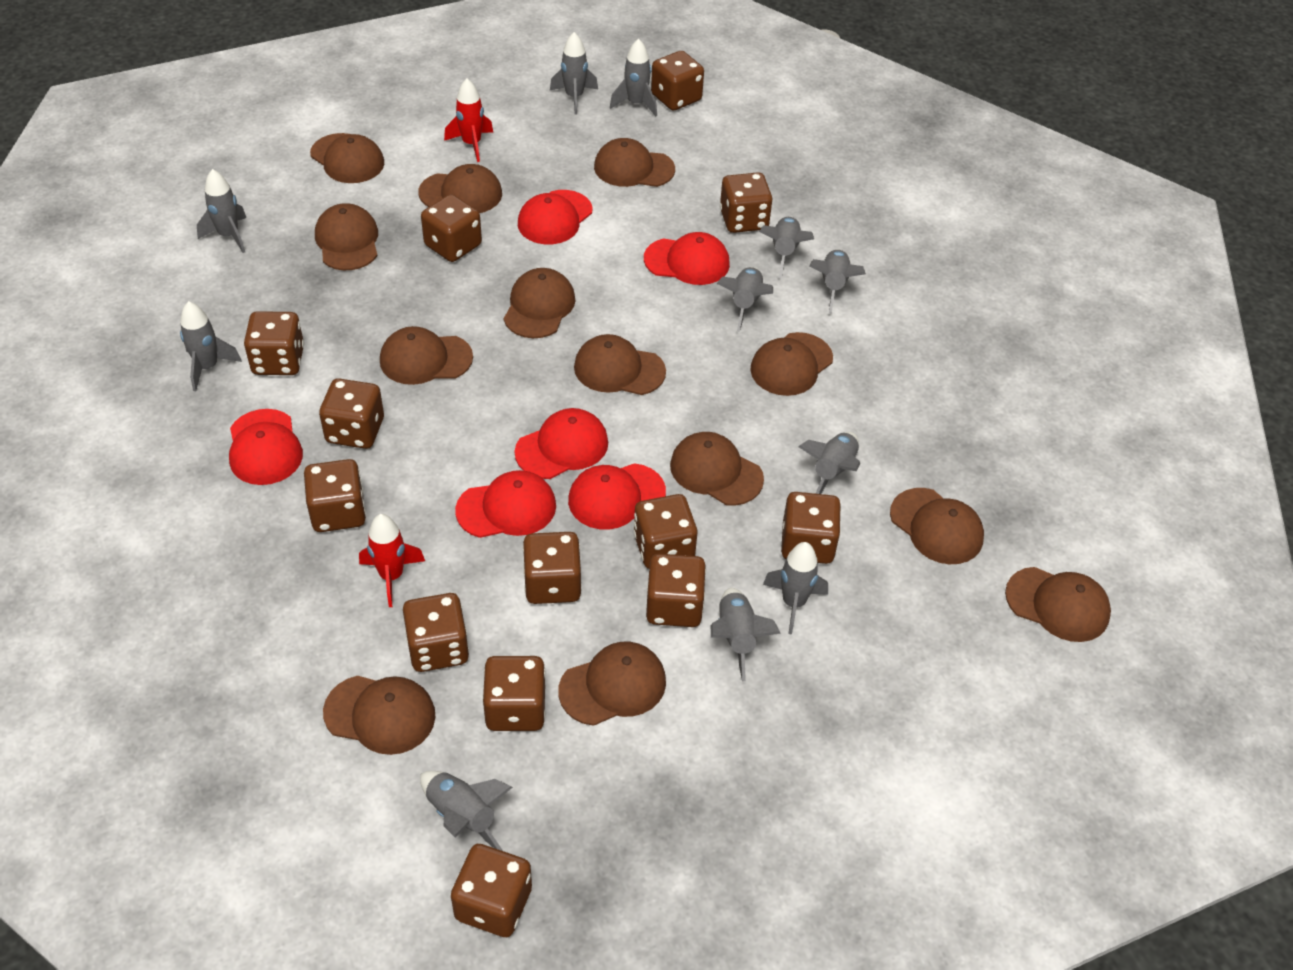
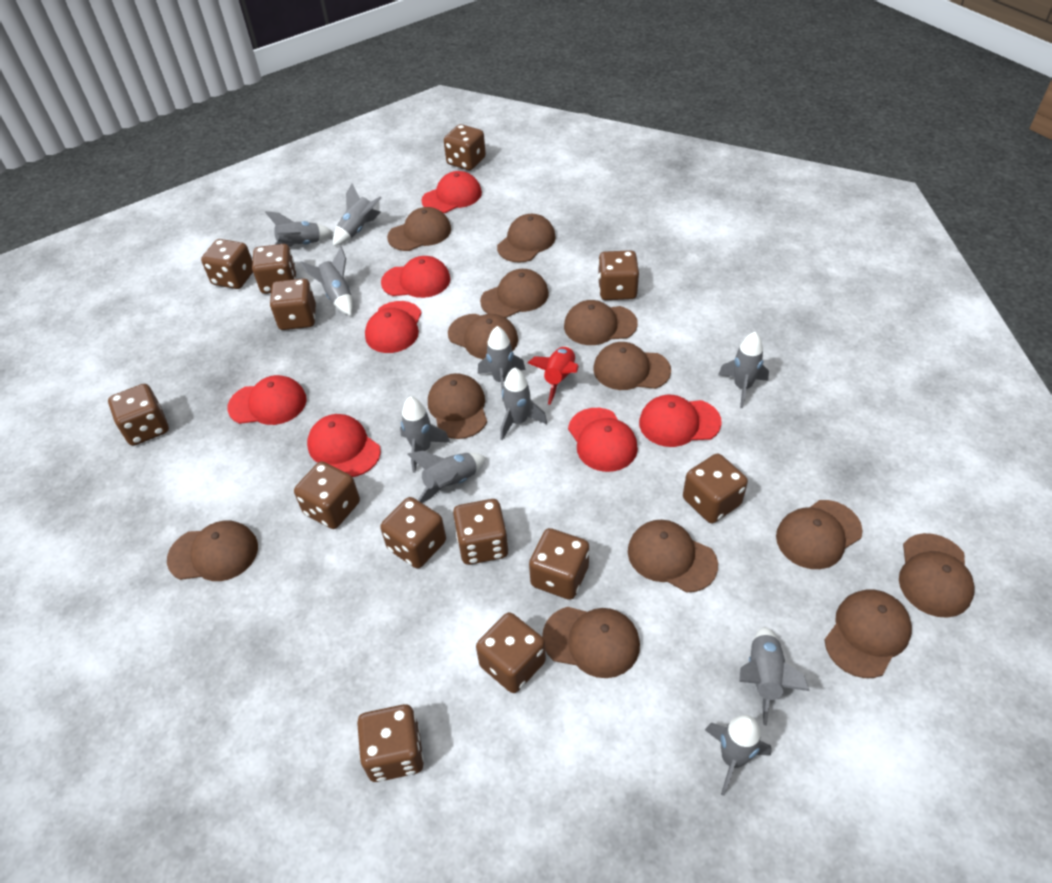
grey rocket: 11 -> 10
red cap: 6 -> 7
red rocket: 2 -> 1

